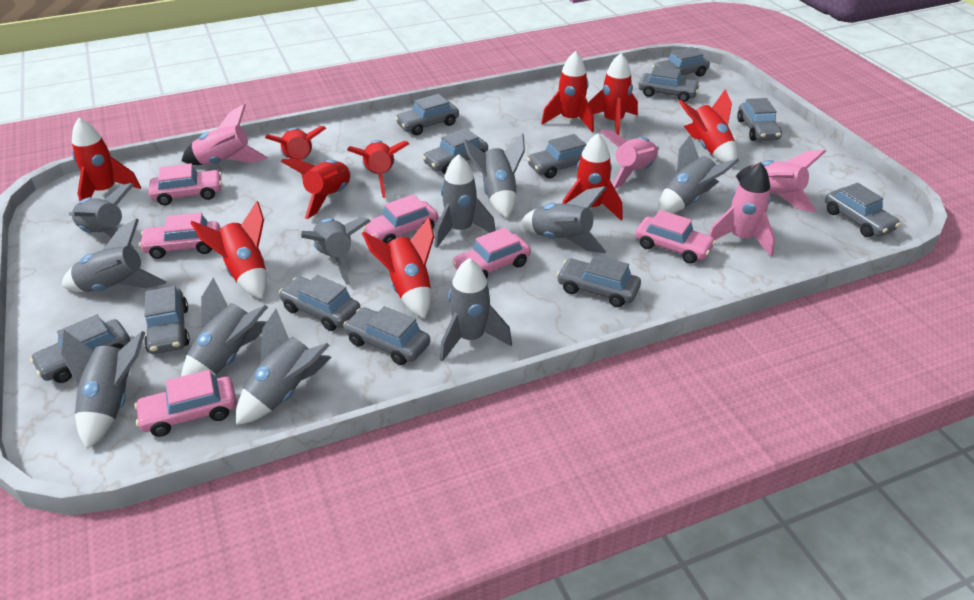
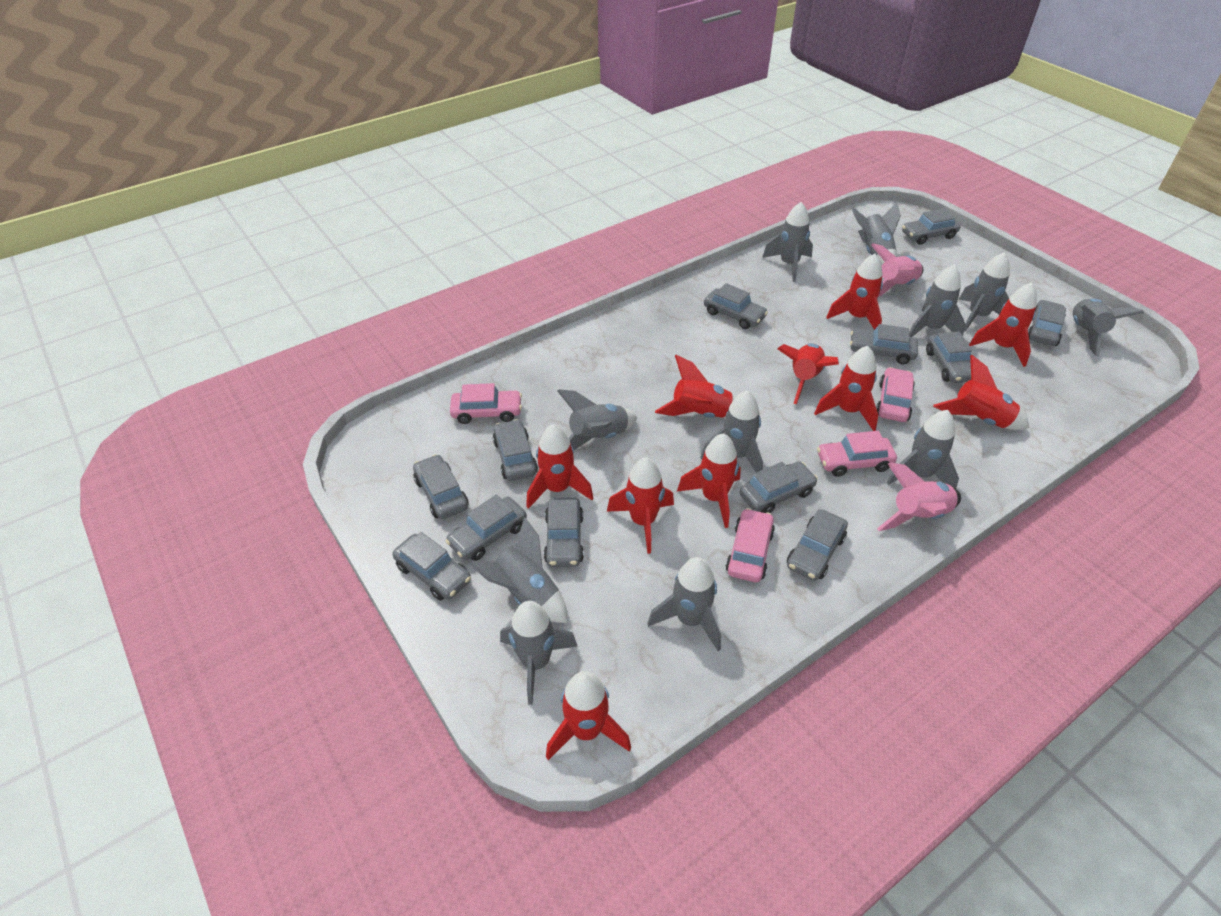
pink car: 6 -> 4
pink rocket: 4 -> 2

